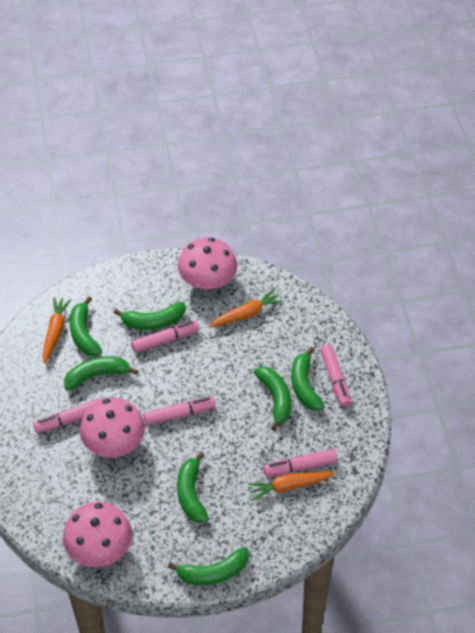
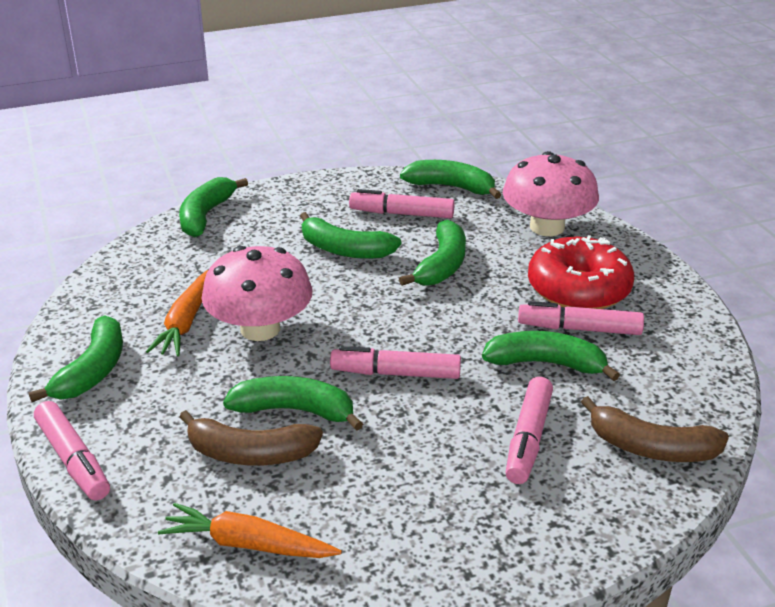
brown banana: 0 -> 2
orange carrot: 3 -> 2
pink mushroom: 3 -> 2
red donut: 0 -> 1

